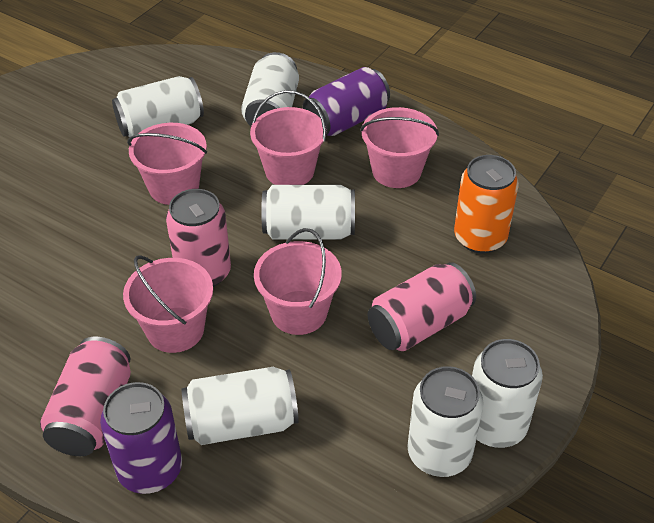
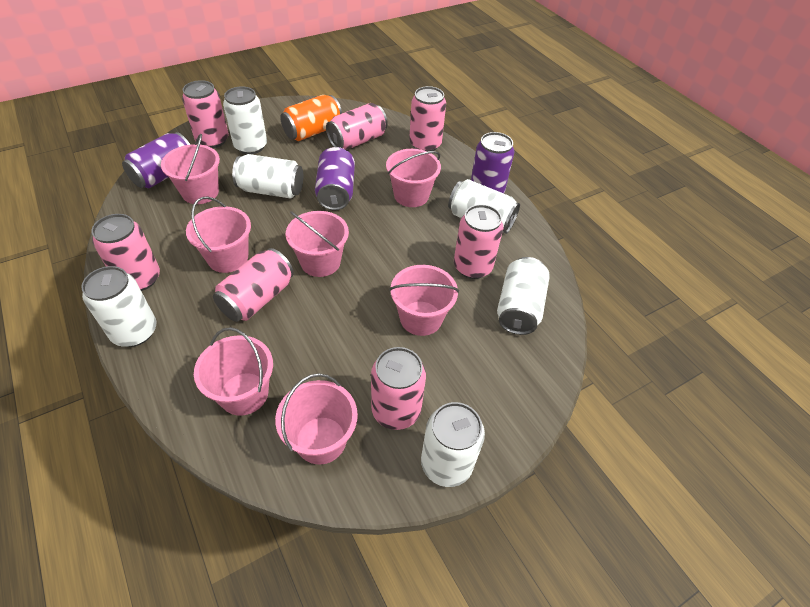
pink bucket: 5 -> 7
pink can: 3 -> 7
purple can: 2 -> 3

